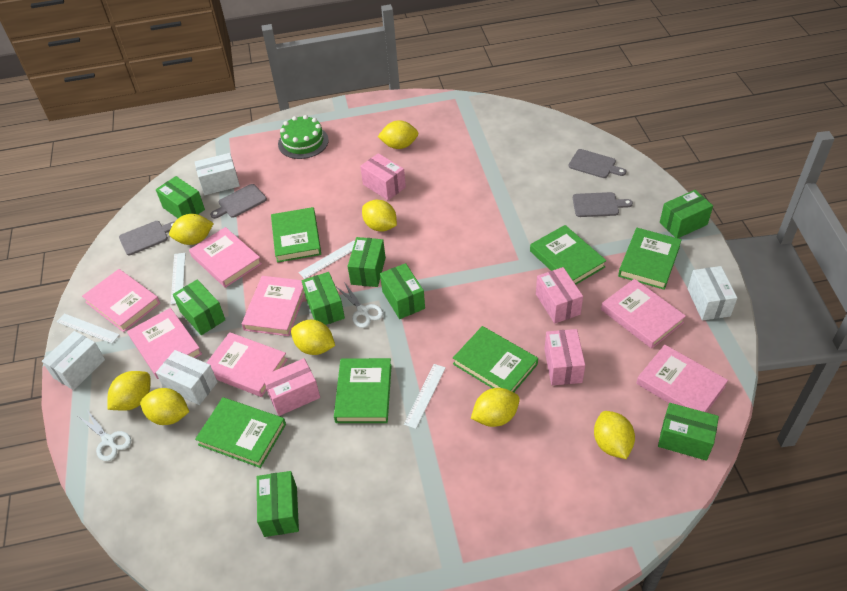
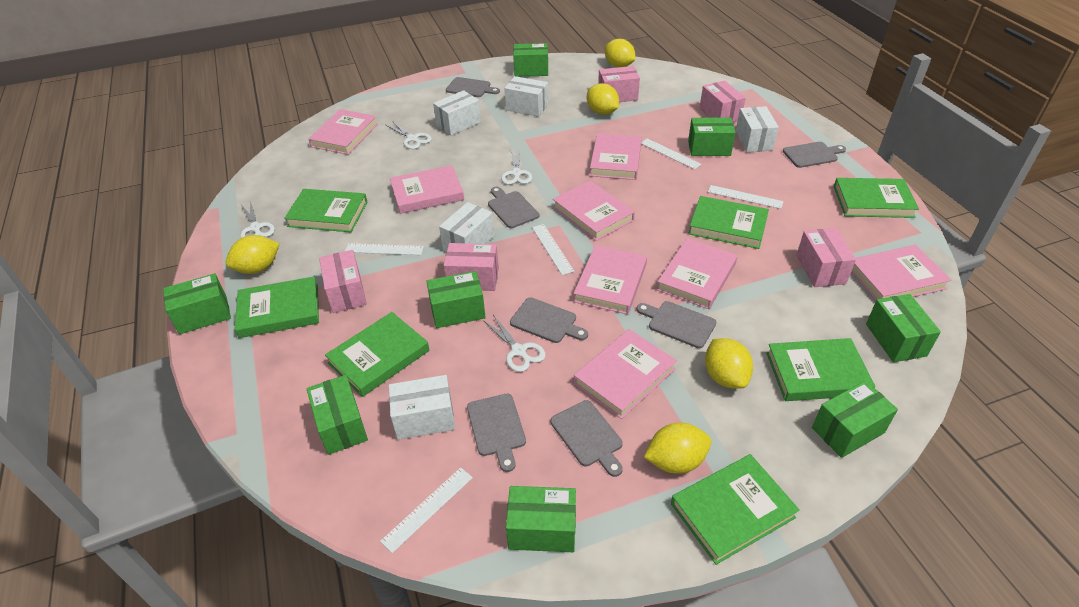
green book: 6 -> 7
green cake: 1 -> 0
grey cutting board: 4 -> 7
pink book: 7 -> 8
pink box: 4 -> 5
white box: 4 -> 5
white ruler: 4 -> 5
white scissors: 2 -> 4
yellow lemon: 8 -> 5

